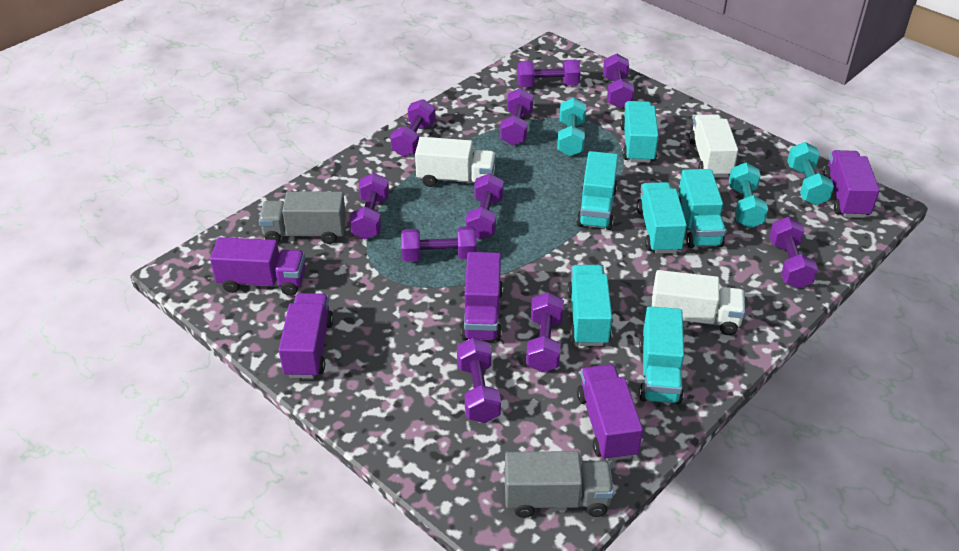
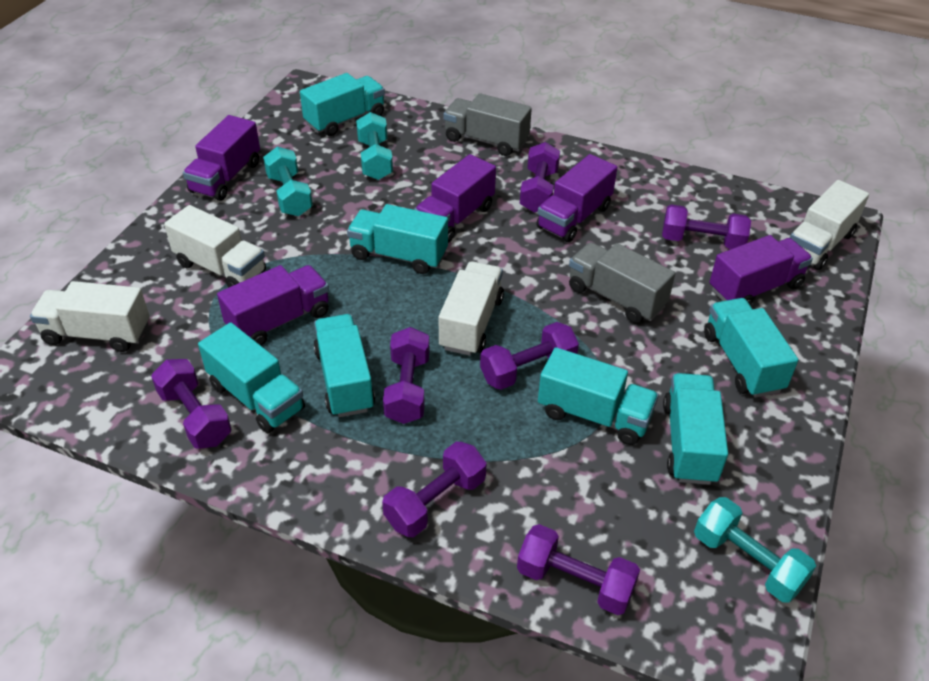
purple dumbbell: 10 -> 7
turquoise truck: 6 -> 7
white truck: 3 -> 4

